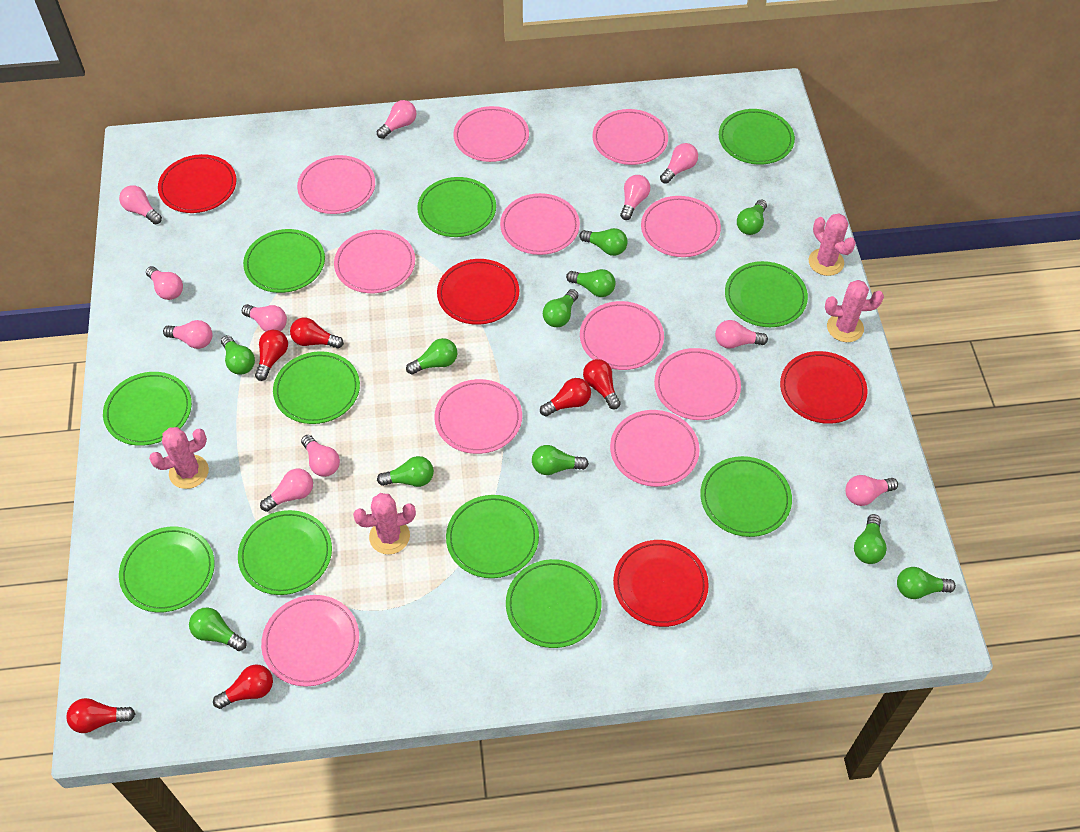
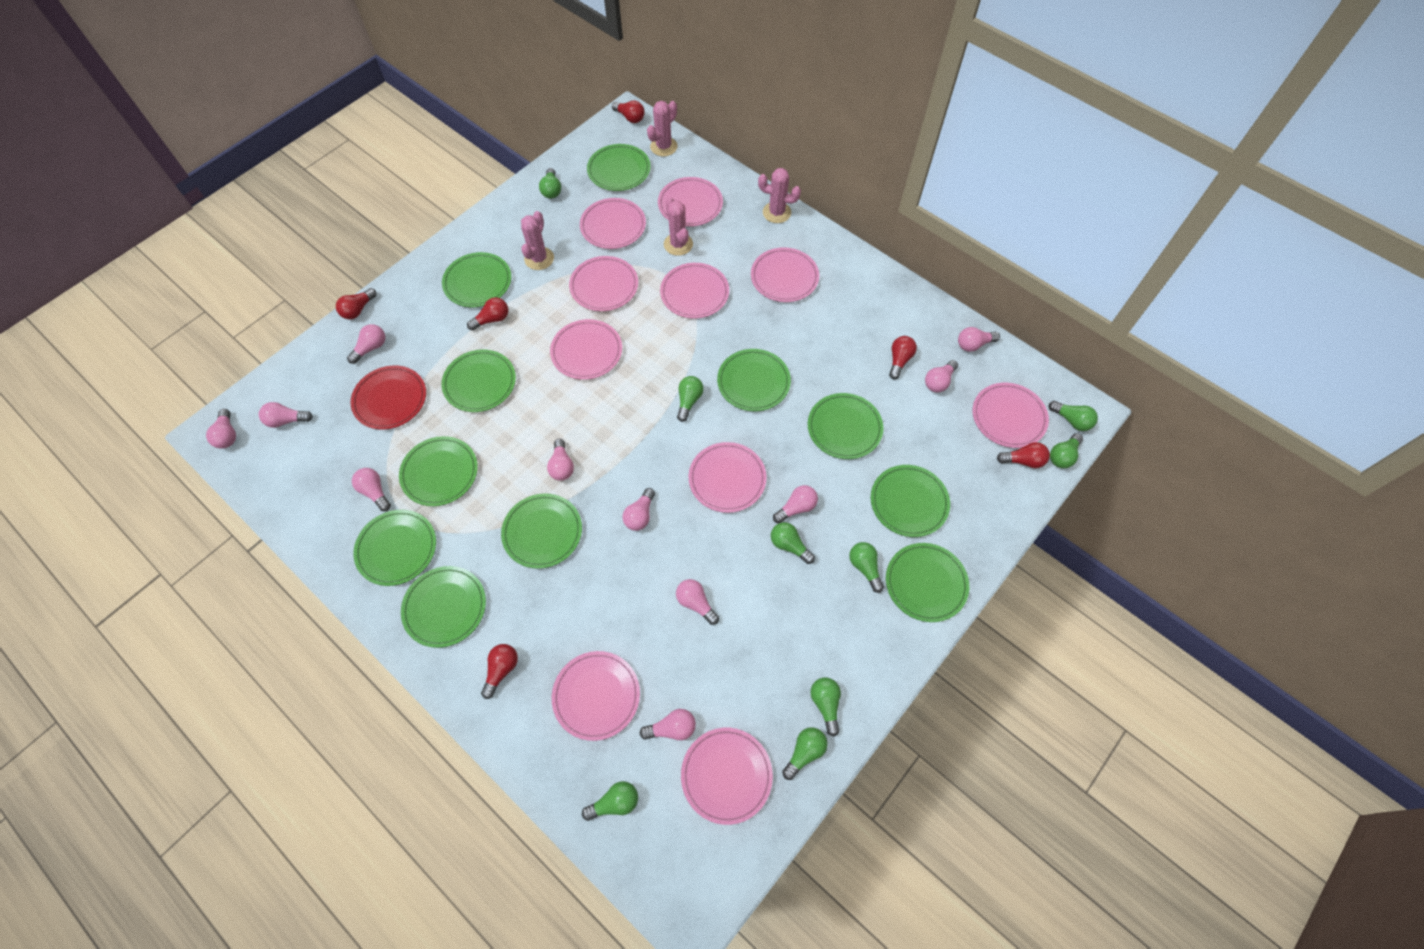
green light bulb: 11 -> 9
pink plate: 11 -> 10
red plate: 4 -> 1

